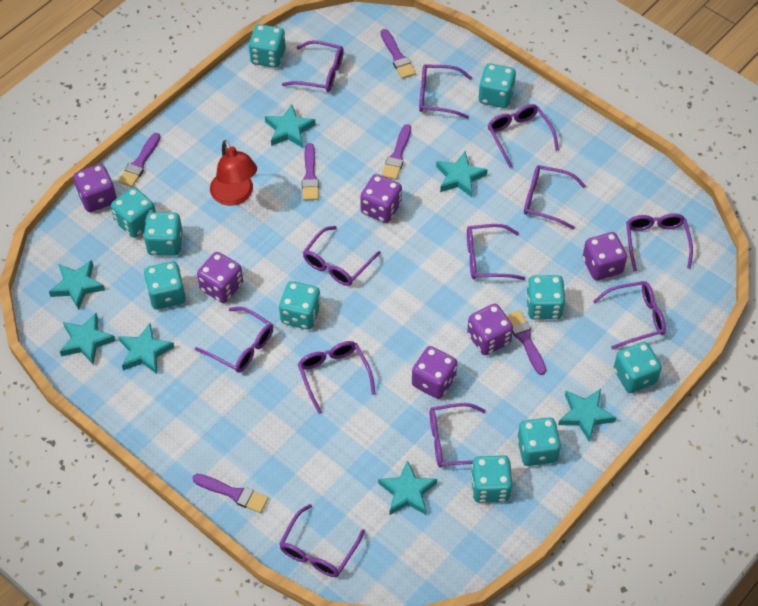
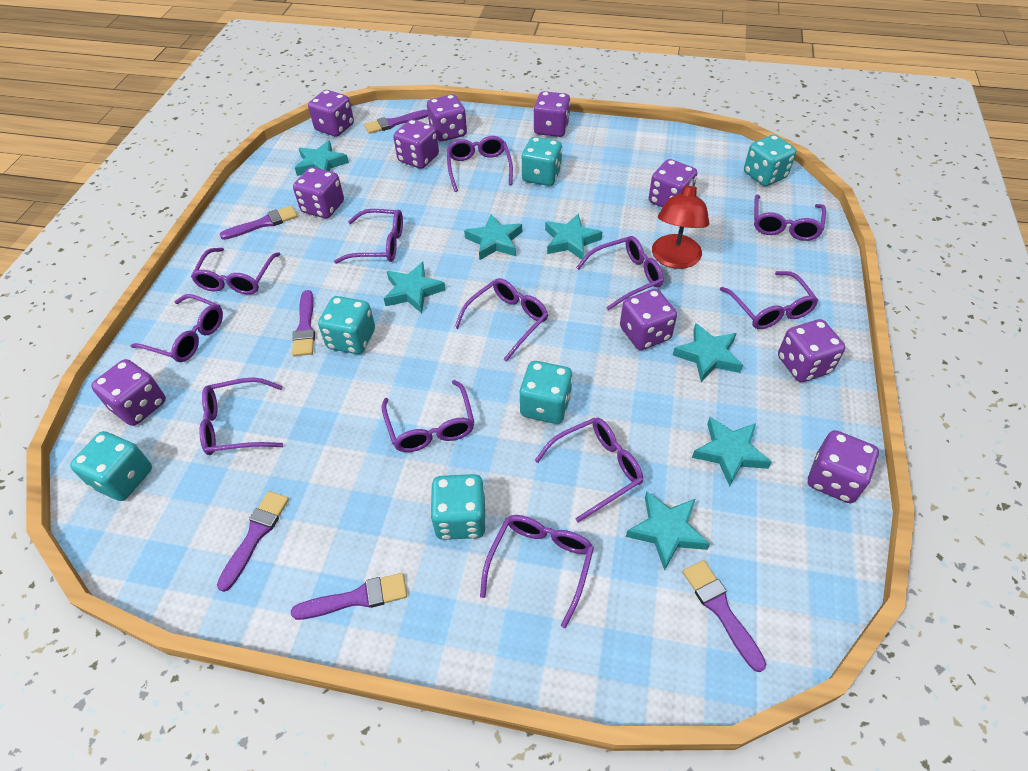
purple dice: 6 -> 10
turquoise dice: 10 -> 6

